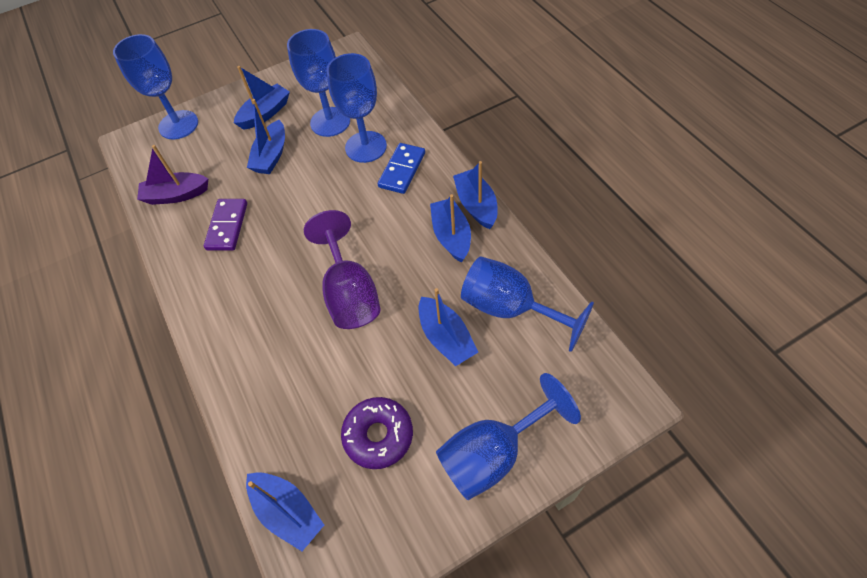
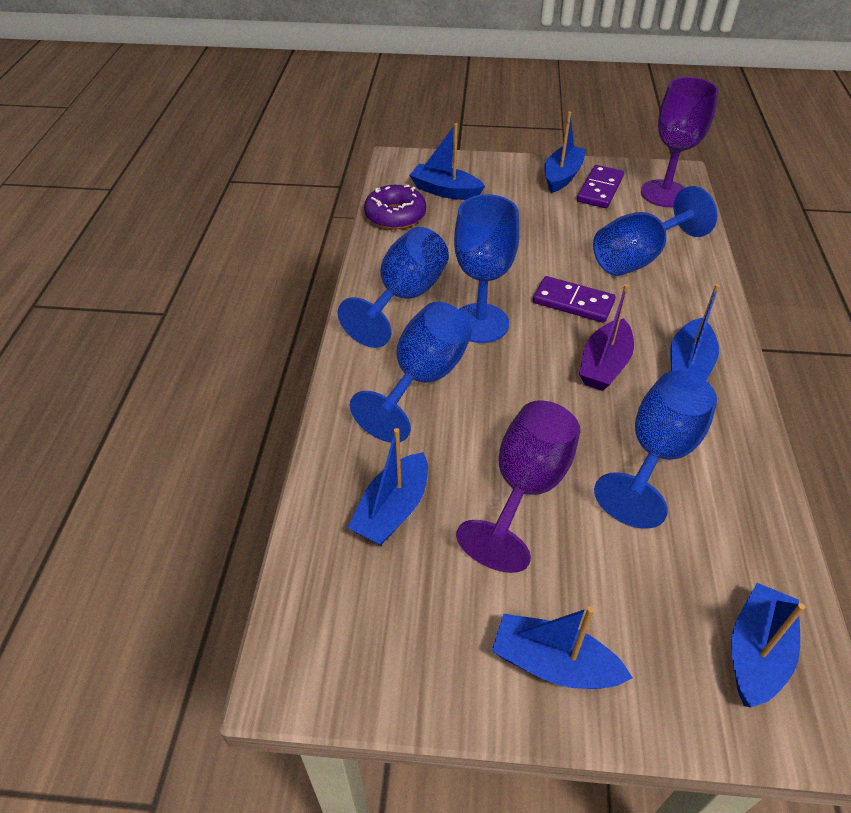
blue domino: 1 -> 0
purple domino: 1 -> 2
purple goblet: 1 -> 2

